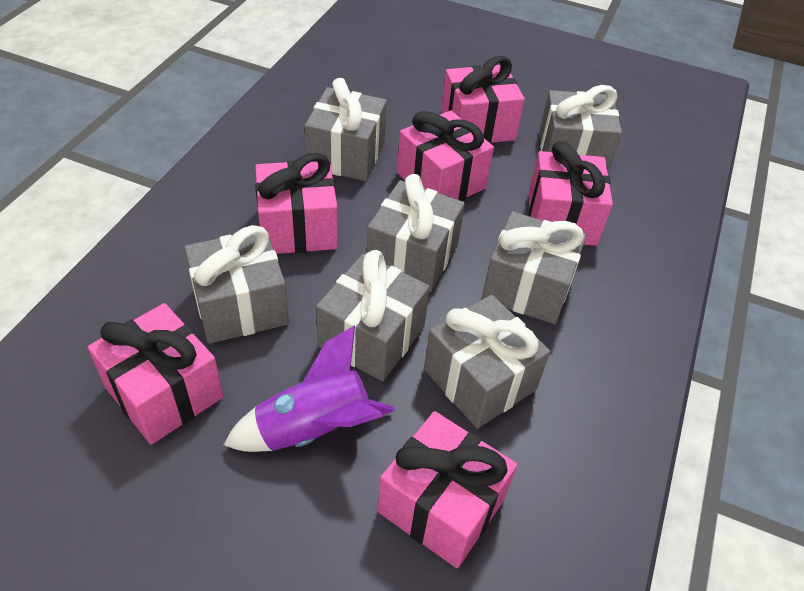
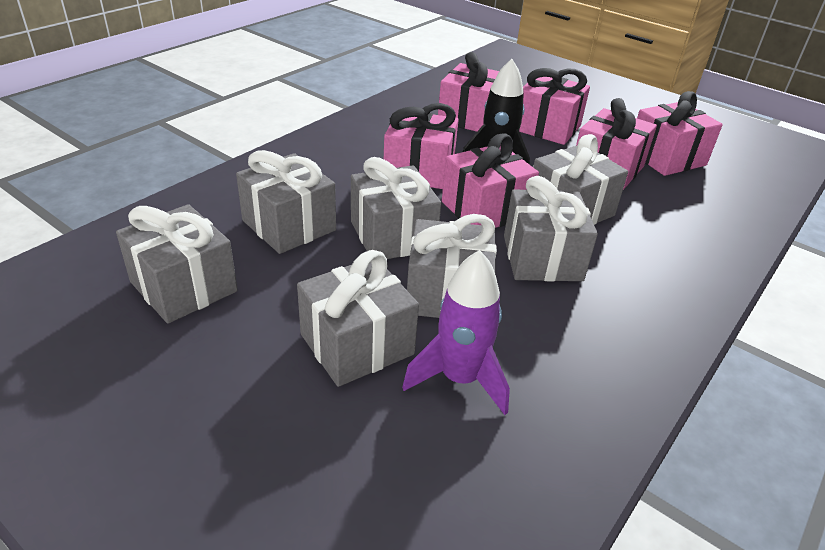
black rocket: 0 -> 1

